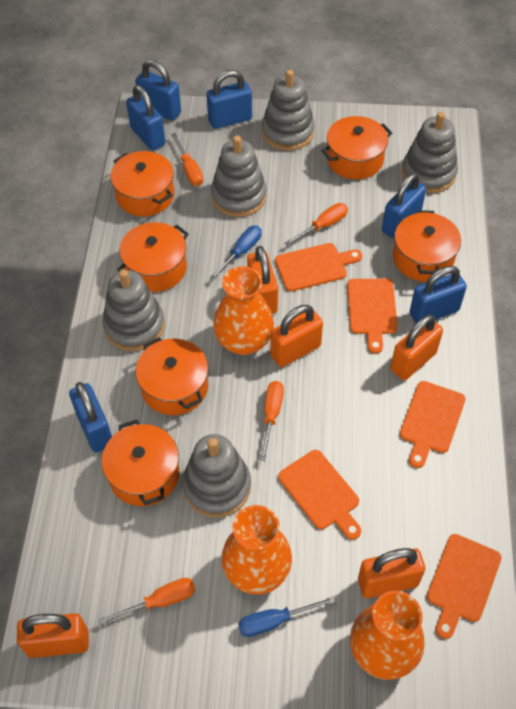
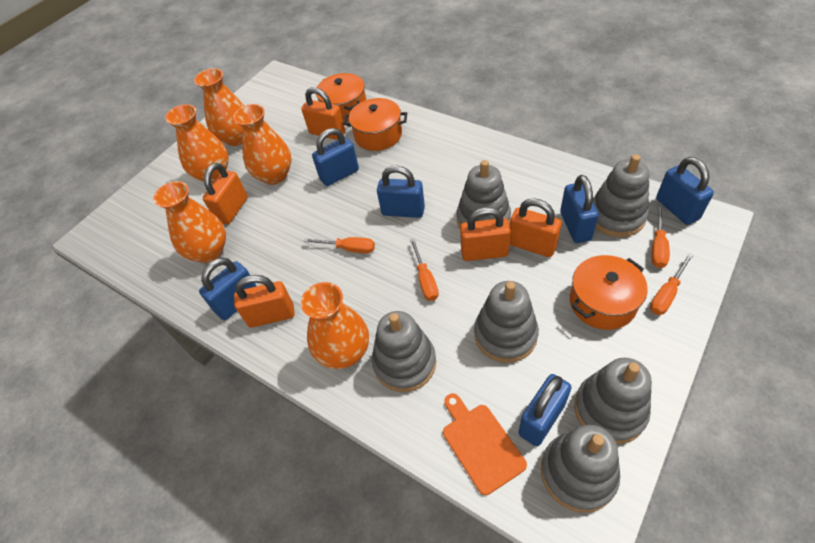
blue screwdriver: 2 -> 0
grey stacking toy: 5 -> 6
orange cutting board: 5 -> 1
orange pot: 6 -> 3
orange vase: 3 -> 5

